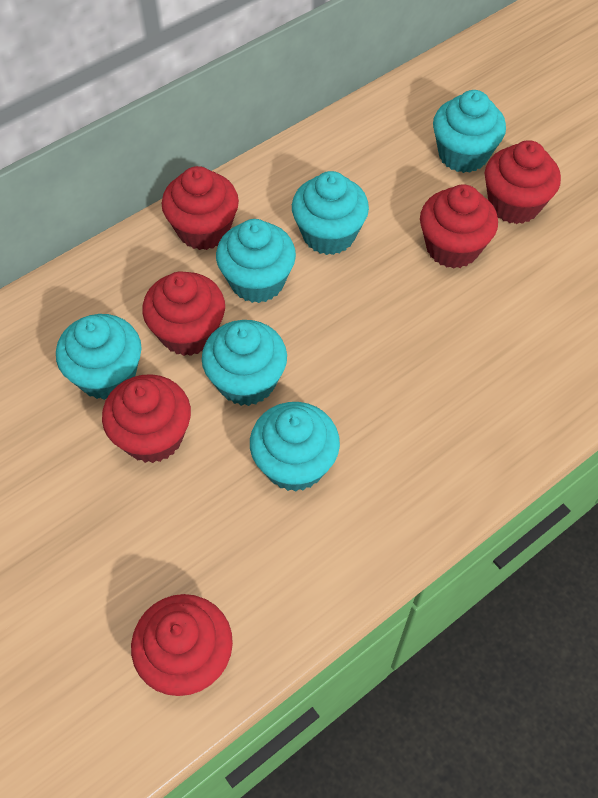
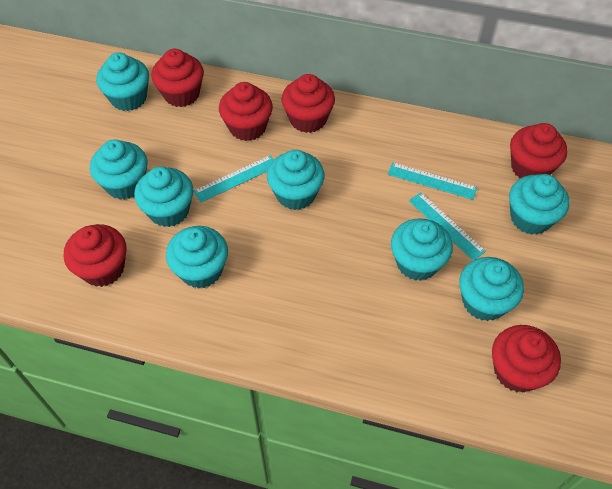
turquoise cupcake: 6 -> 8
turquoise ruler: 0 -> 3

